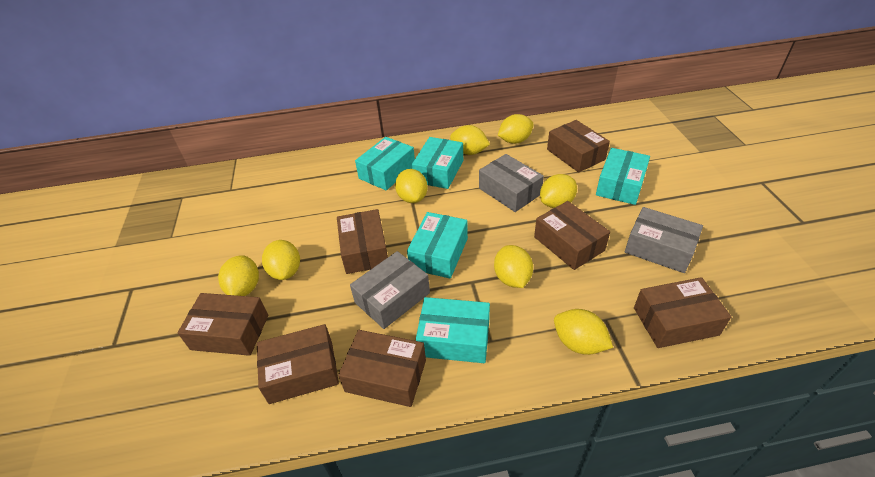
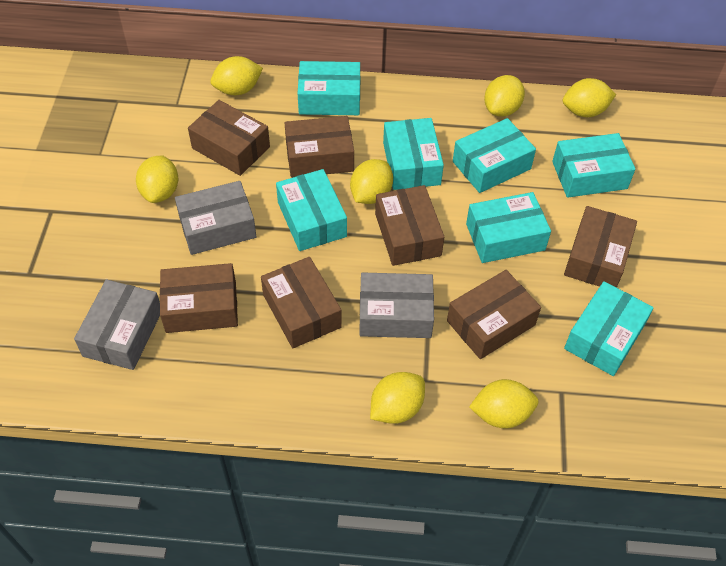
turquoise box: 5 -> 7
yellow lemon: 8 -> 7

